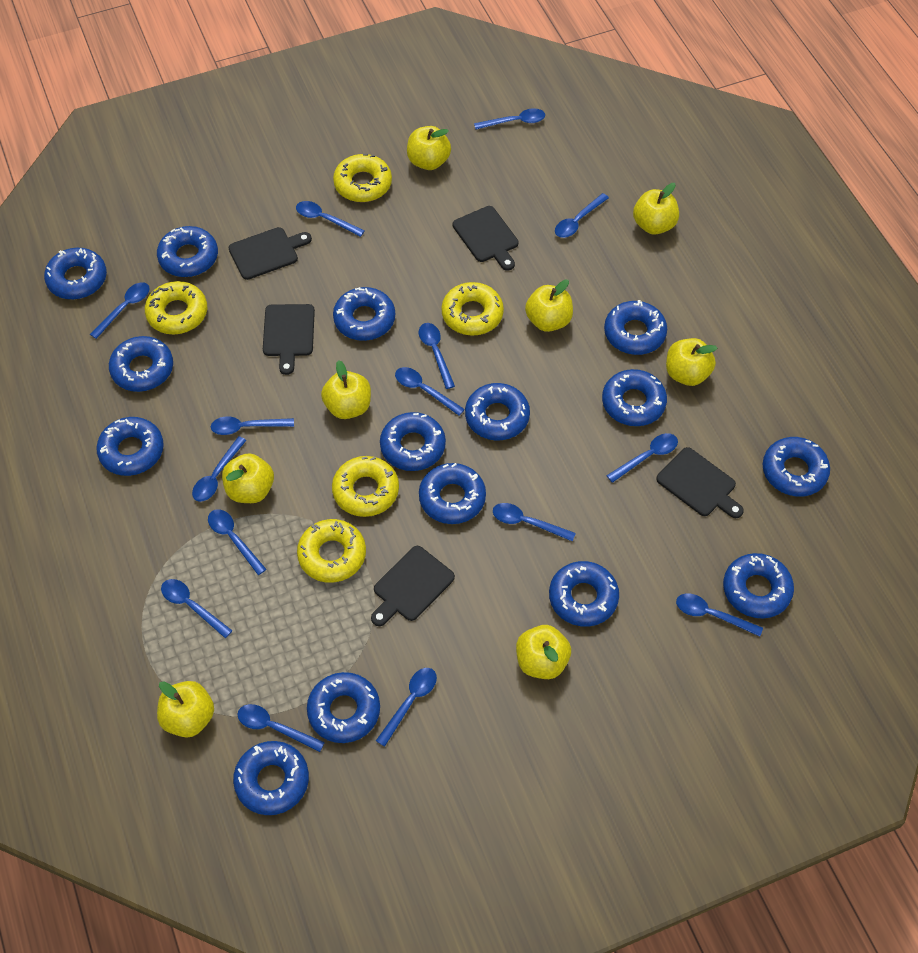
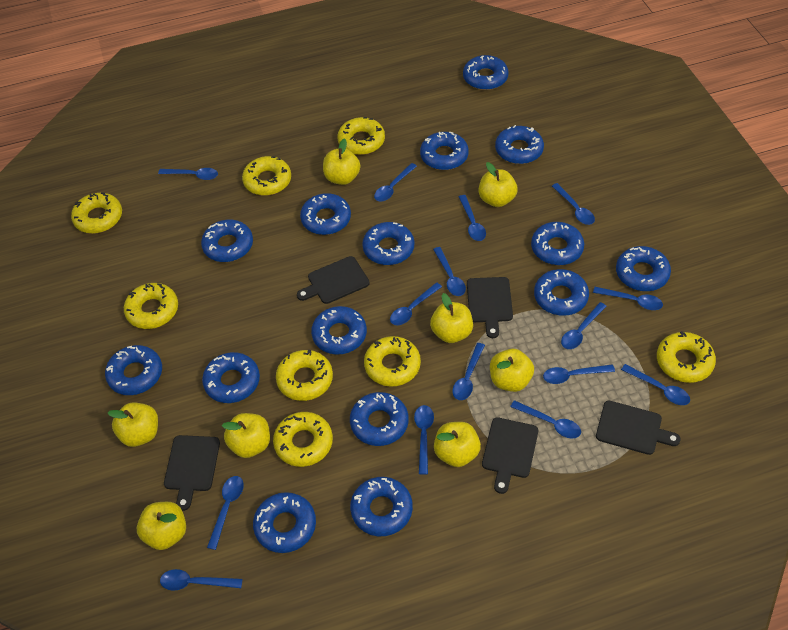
yellow donut: 5 -> 8

